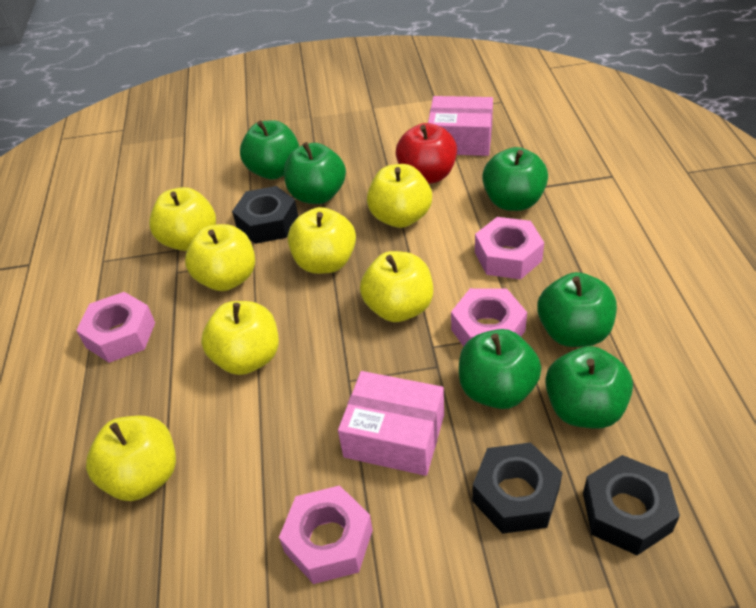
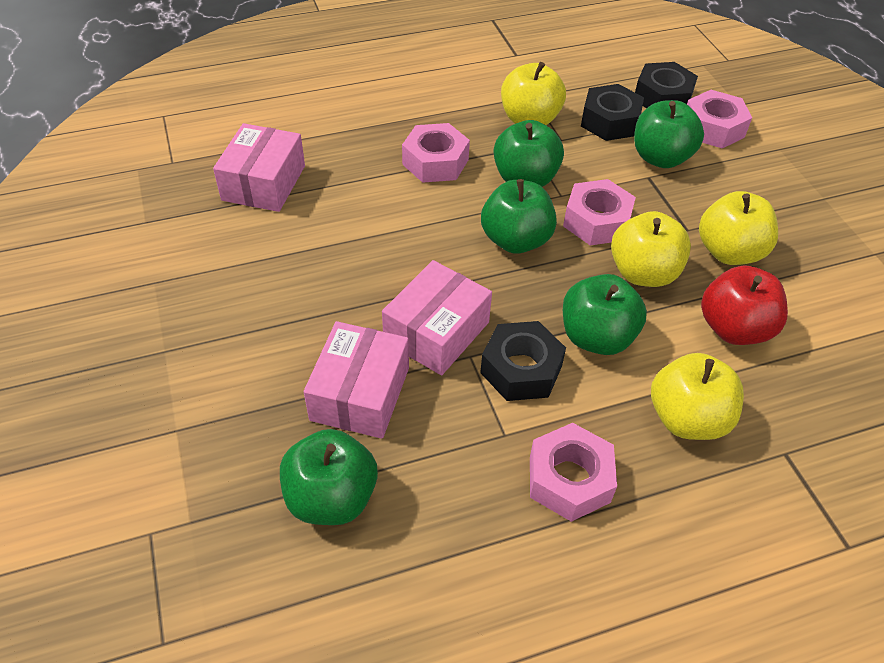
green apple: 6 -> 5
pink box: 2 -> 3
yellow apple: 7 -> 4

